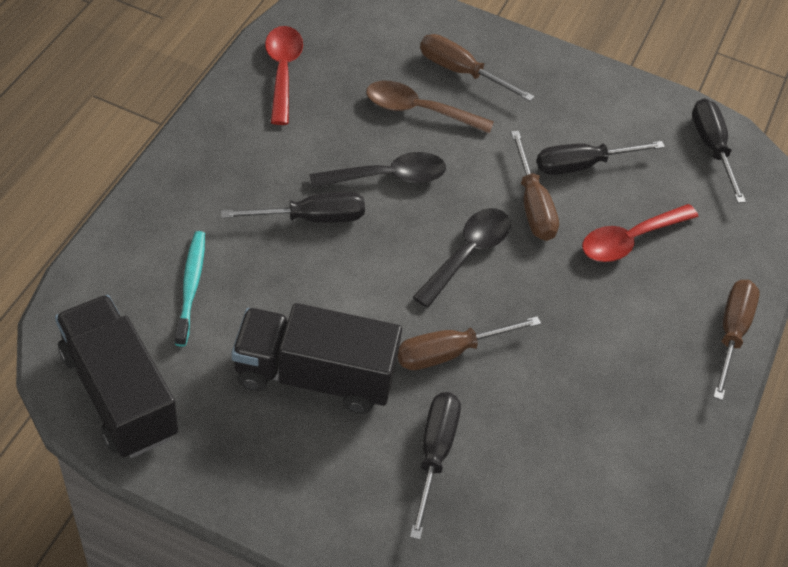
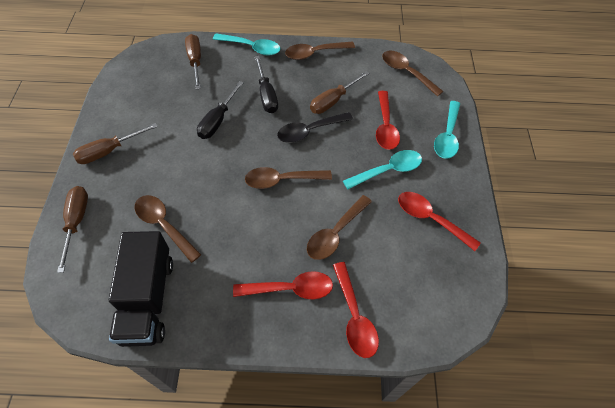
black screwdriver: 4 -> 2
black spoon: 2 -> 1
black truck: 2 -> 1
brown spoon: 1 -> 5
red spoon: 2 -> 4
turquoise spoon: 0 -> 3
turquoise toothbrush: 1 -> 0

